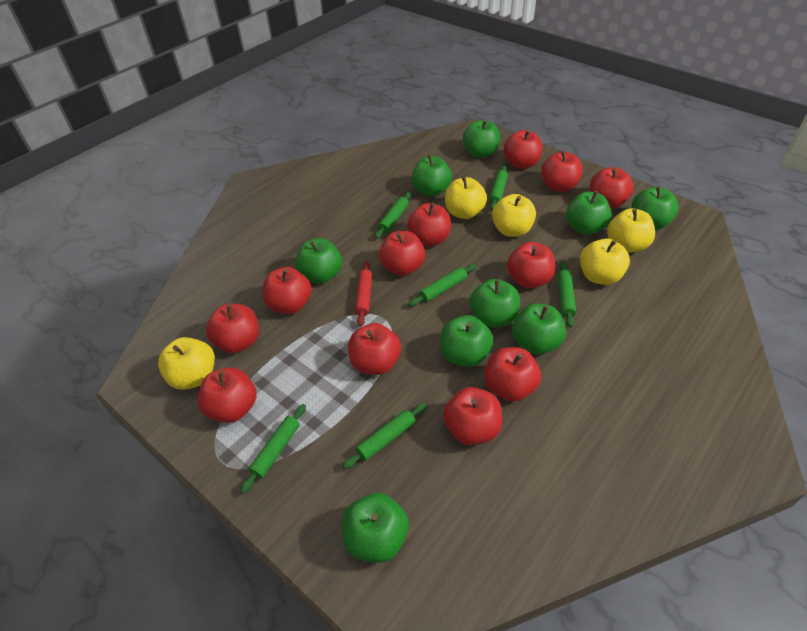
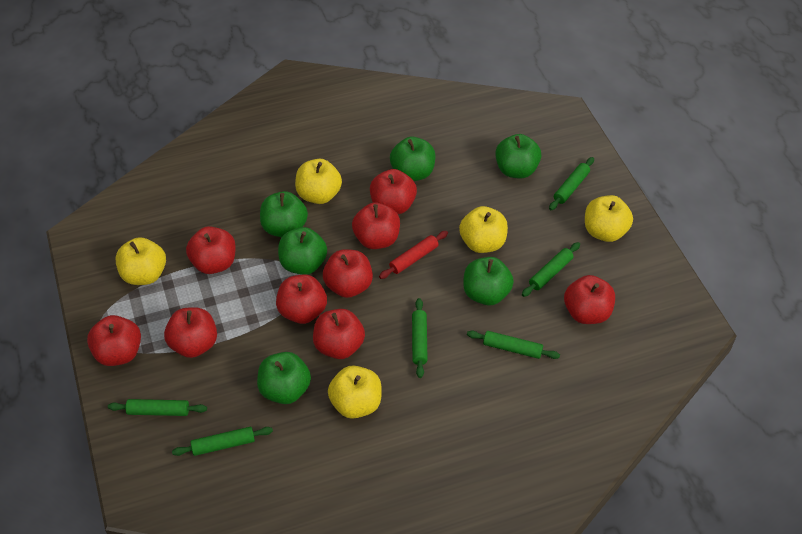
green apple: 9 -> 6
red apple: 12 -> 9

